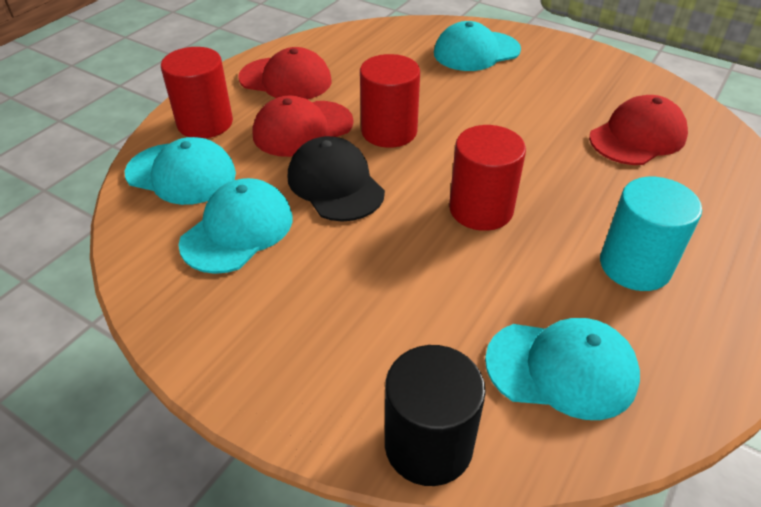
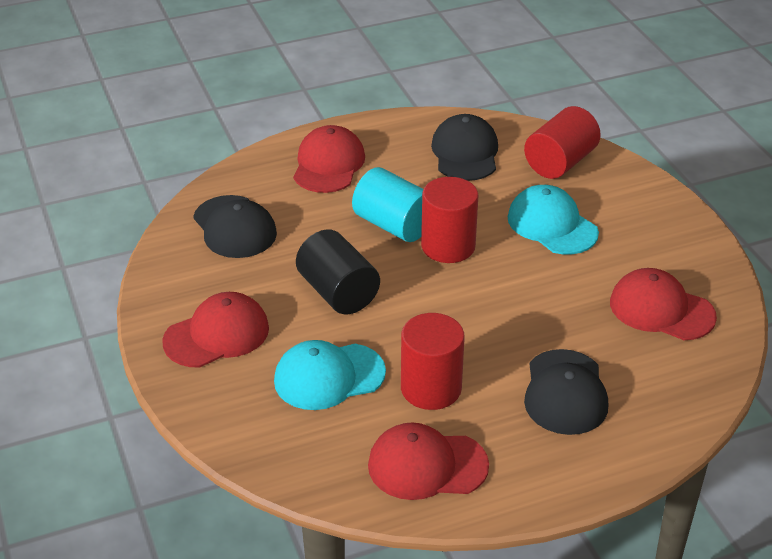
black cap: 1 -> 3
red cap: 3 -> 4
turquoise cap: 4 -> 2

